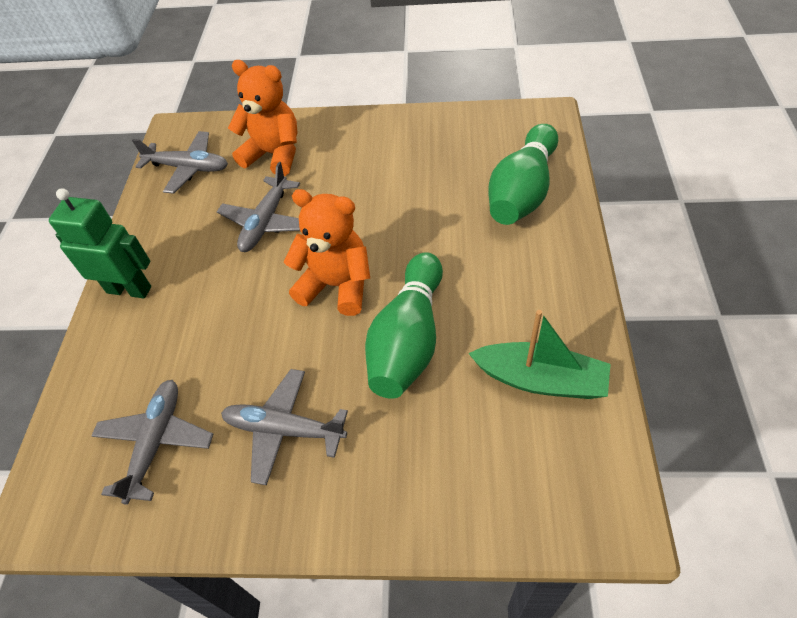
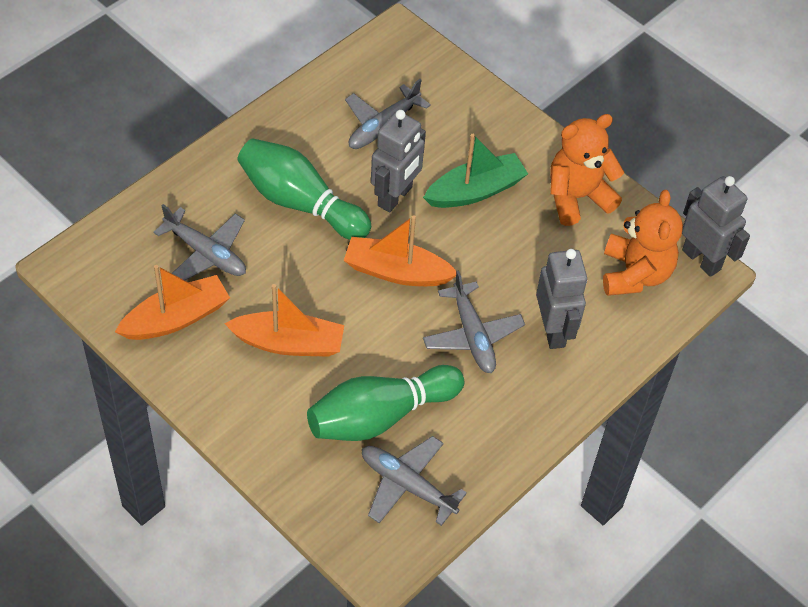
green robot: 1 -> 0
grey robot: 0 -> 3
orange boat: 0 -> 3

